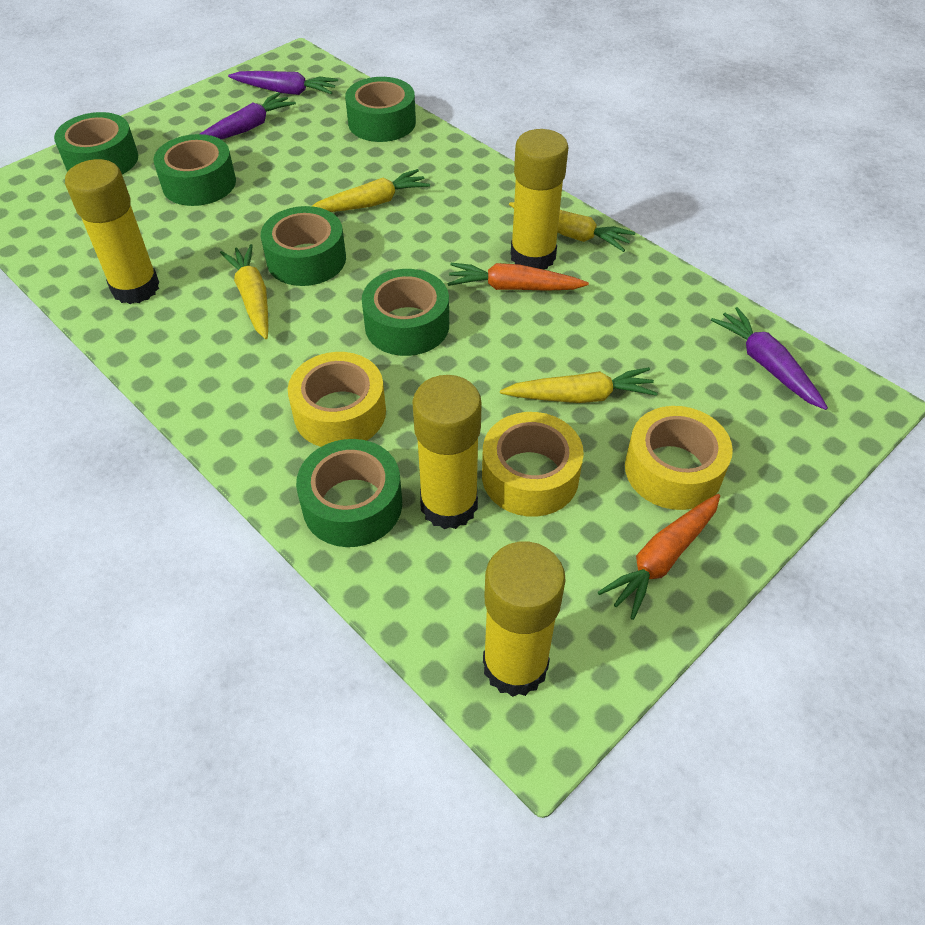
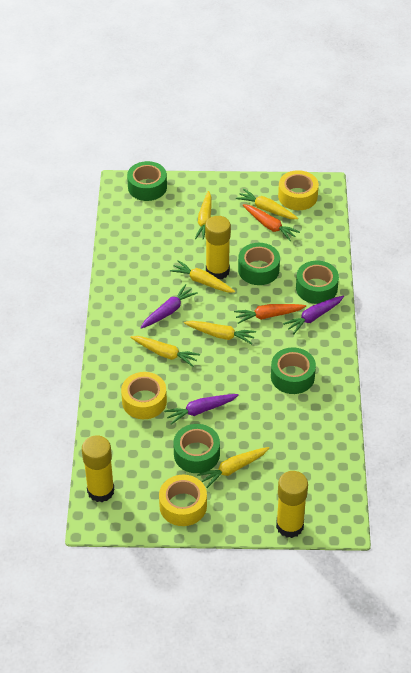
green tape: 6 -> 5
yellow carrot: 4 -> 6
yellow glue stick: 4 -> 3

